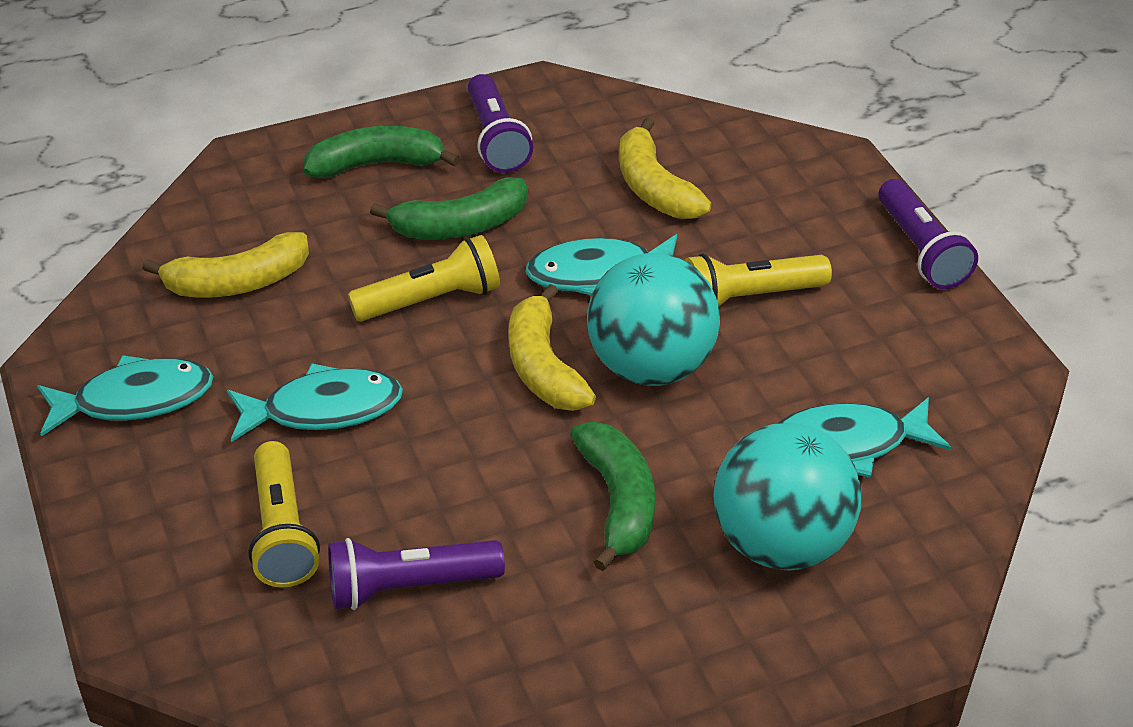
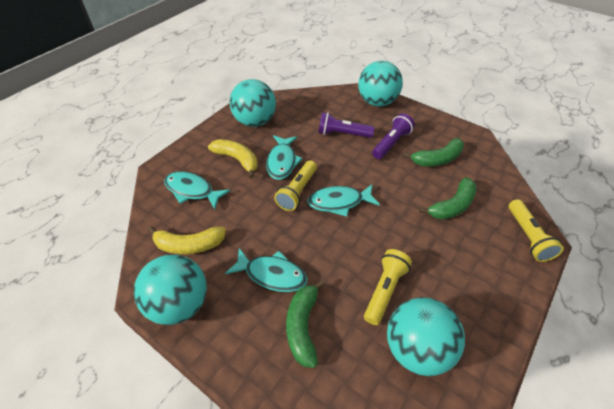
purple flashlight: 3 -> 2
turquoise ball: 2 -> 4
yellow banana: 3 -> 2

